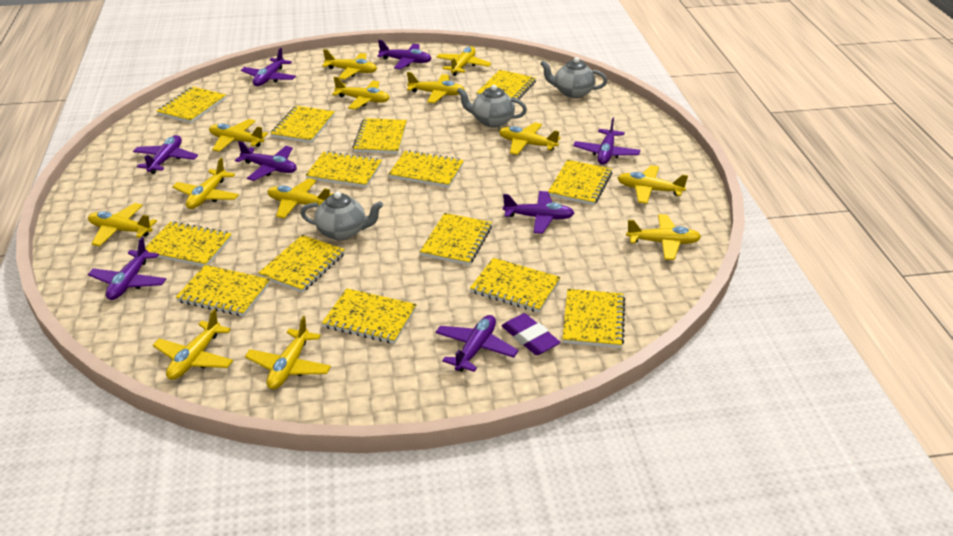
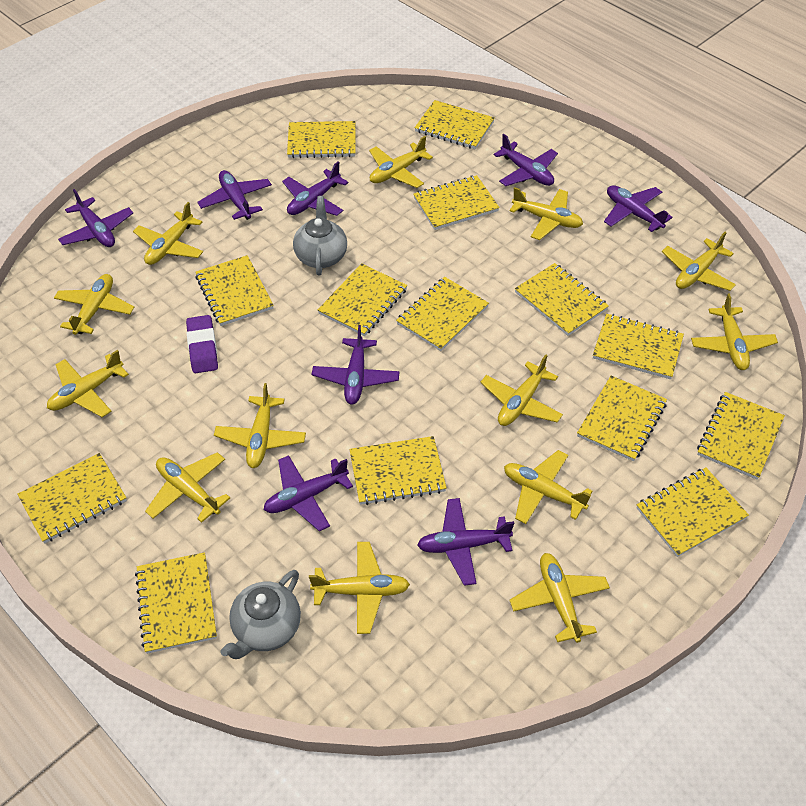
grey teapot: 3 -> 2

